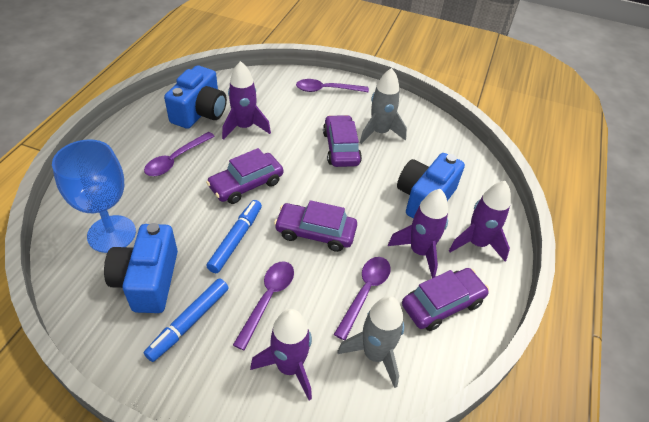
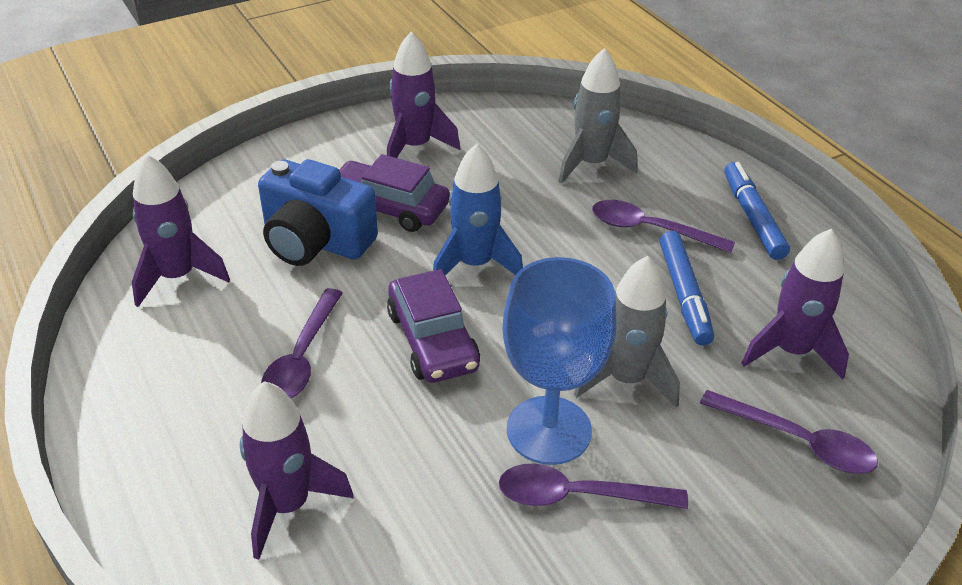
blue camera: 3 -> 1
blue rocket: 0 -> 1
purple car: 4 -> 2

